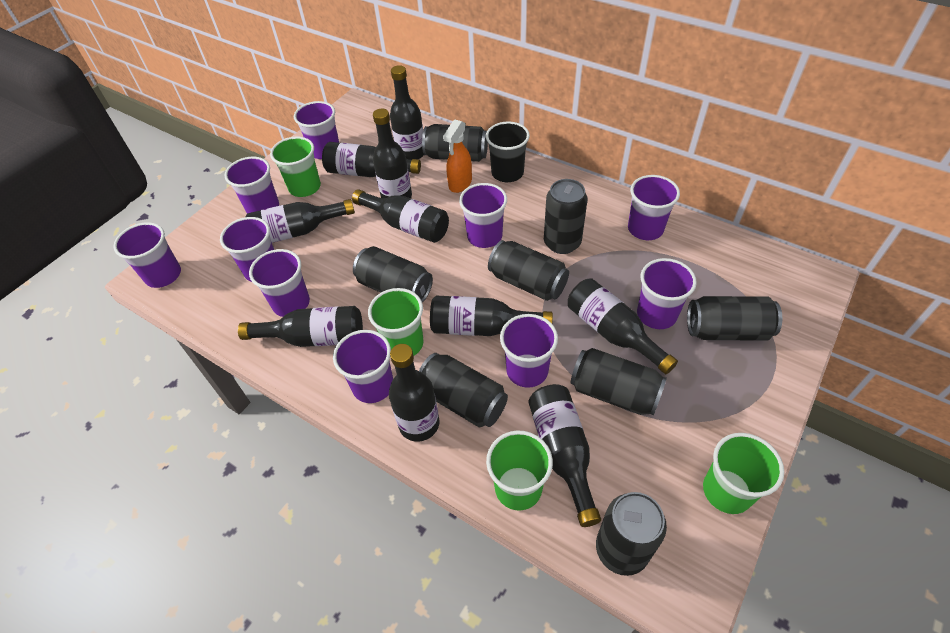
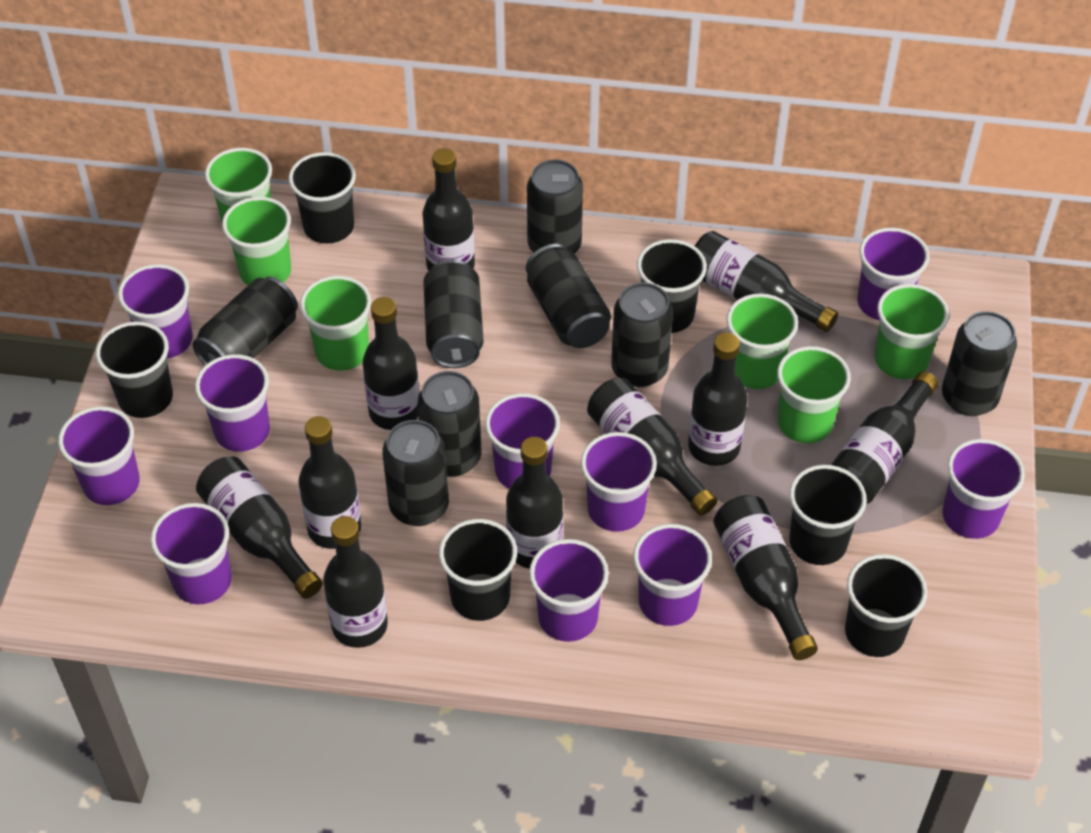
black bottle: 10 -> 11
black cup: 1 -> 6
green cup: 4 -> 6
orange spray bottle: 1 -> 0

